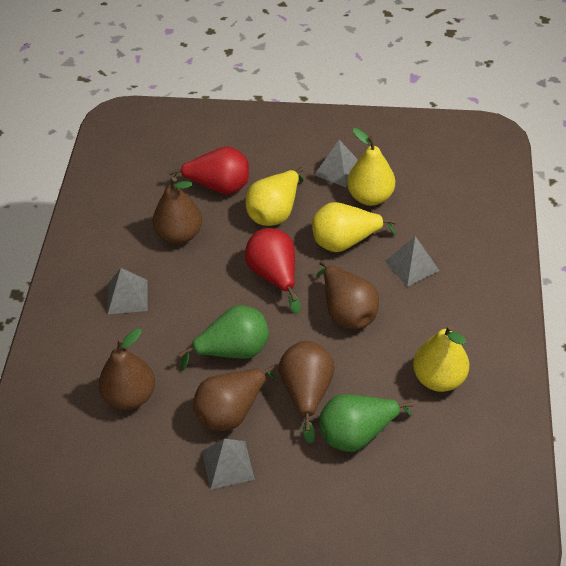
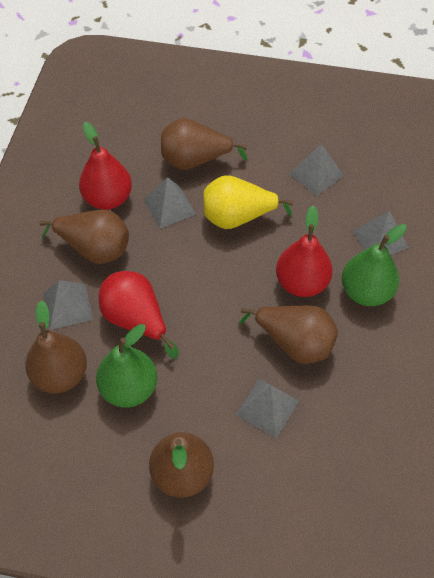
grey pyramid: 4 -> 5
red pear: 2 -> 3
yellow pear: 4 -> 1

